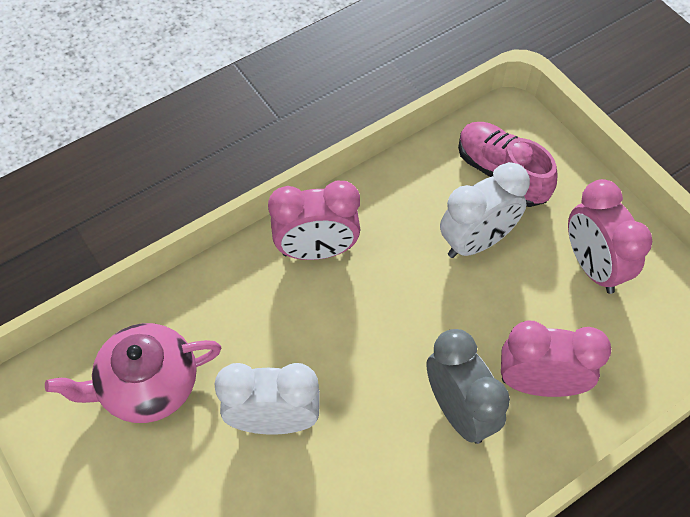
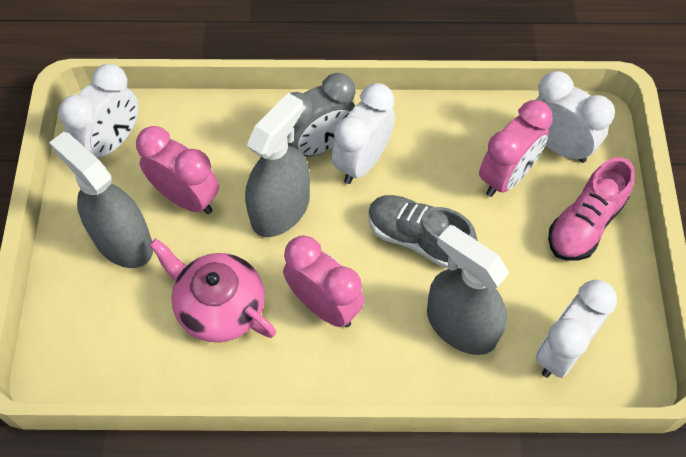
grey shoe: 0 -> 1
grey spray bottle: 0 -> 3
white clock: 2 -> 4

